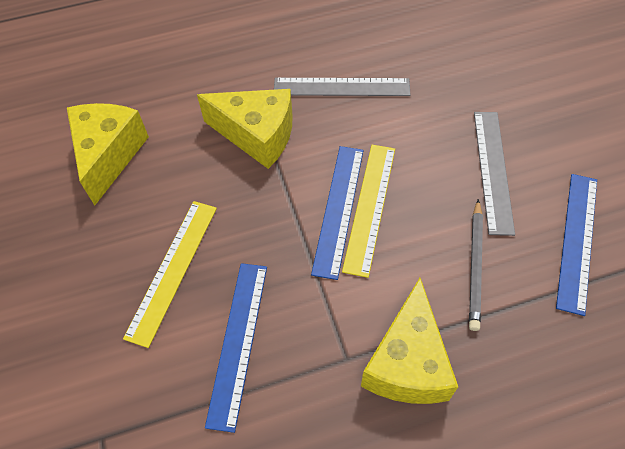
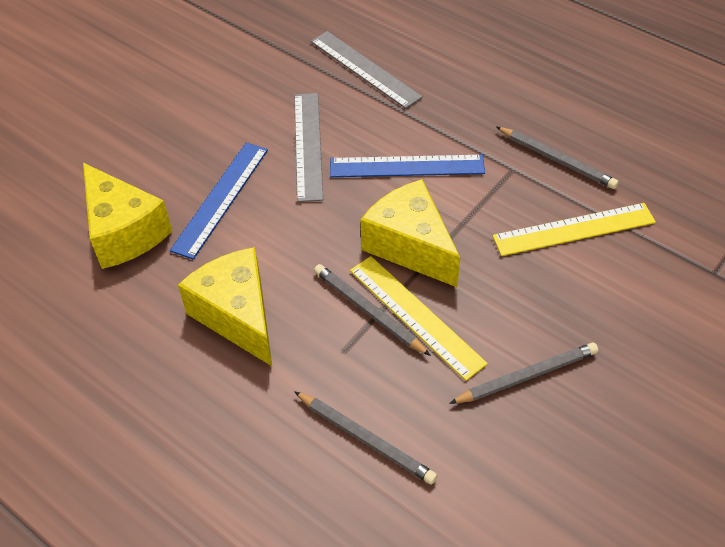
blue ruler: 3 -> 2
grey pencil: 1 -> 4

